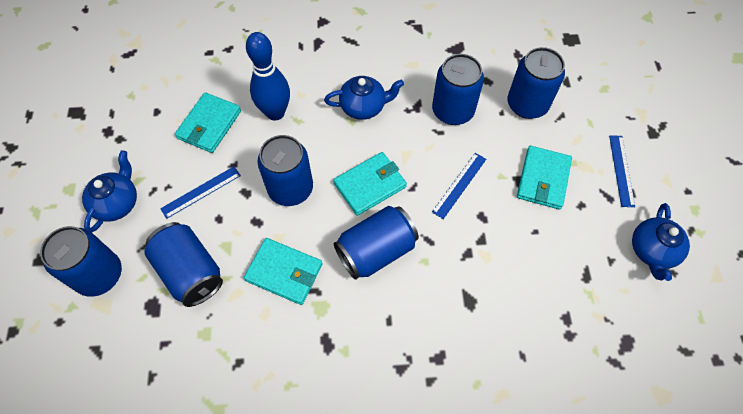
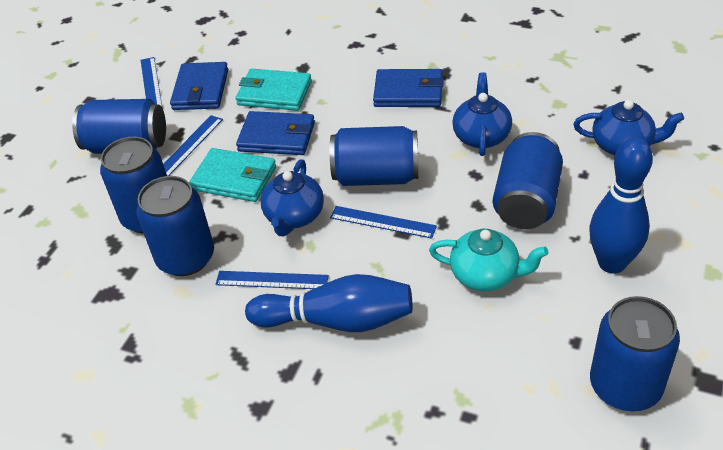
blue bowling pin: 1 -> 2
blue ruler: 3 -> 4
blue wallet: 0 -> 3
turquoise teapot: 0 -> 1
turquoise wallet: 4 -> 2

